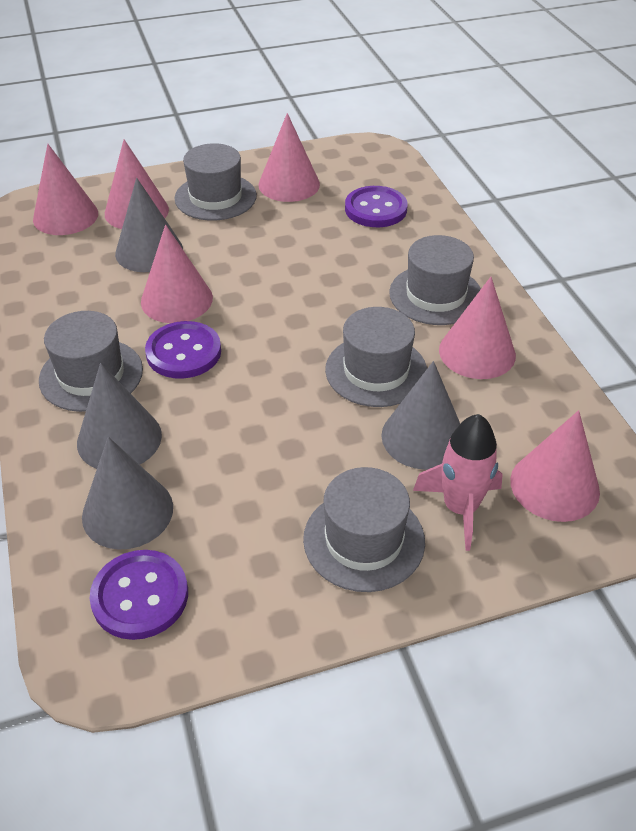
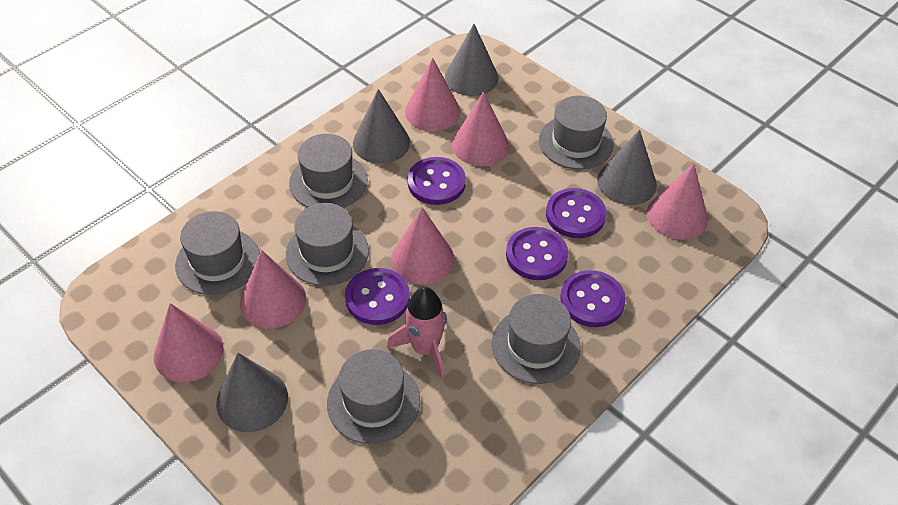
grey hat: 5 -> 6
purple button: 3 -> 5

